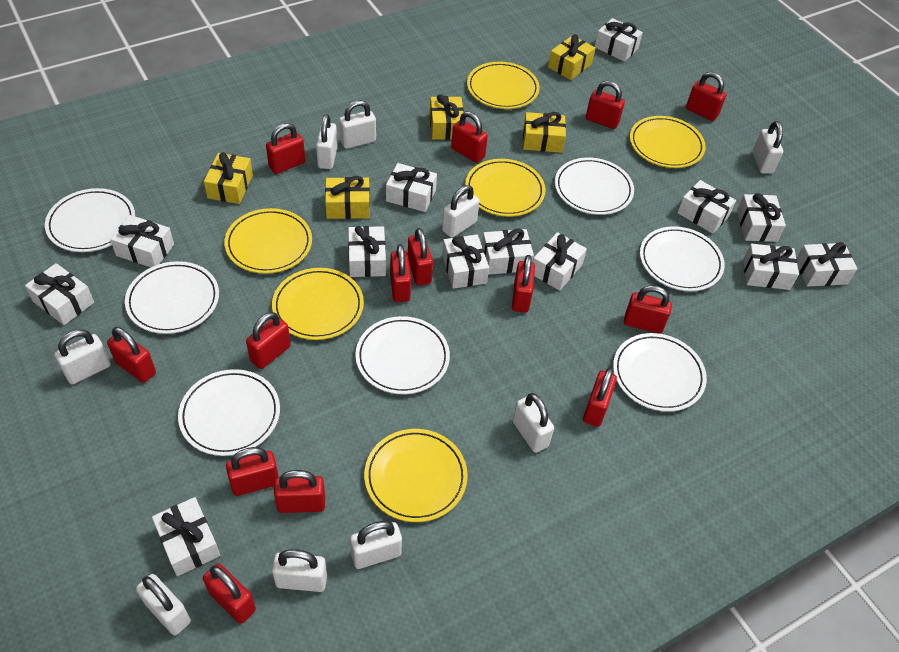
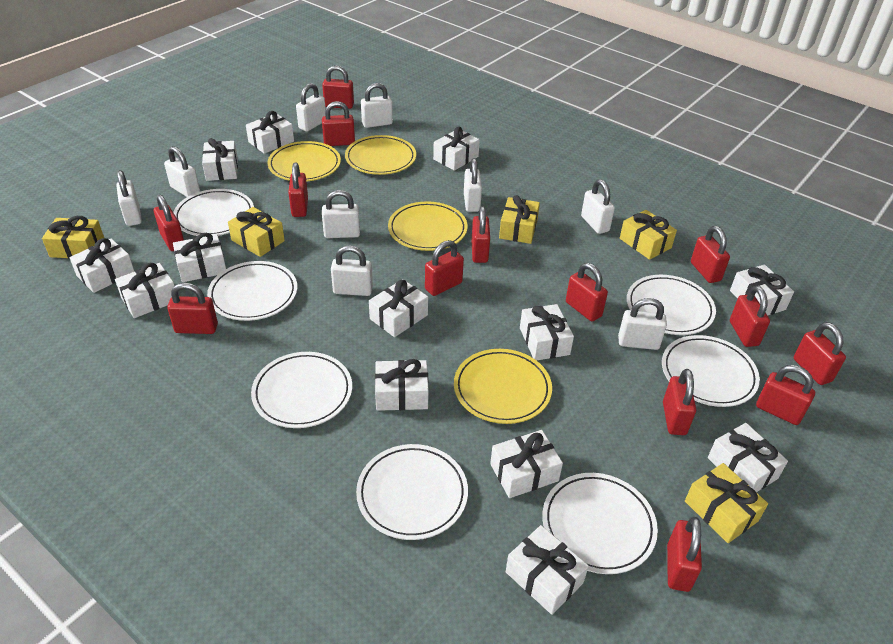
yellow plate: 6 -> 4

